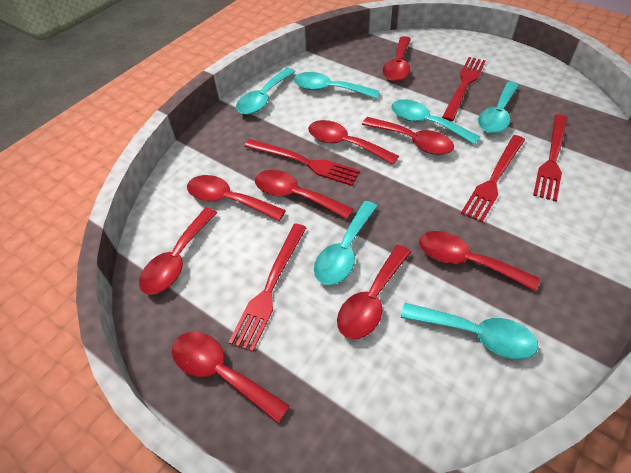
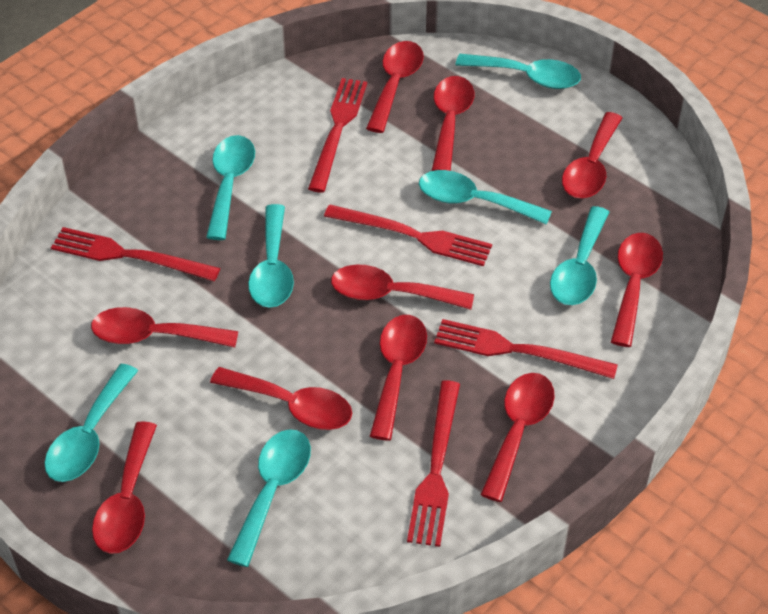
red spoon: 9 -> 10
turquoise spoon: 6 -> 7

